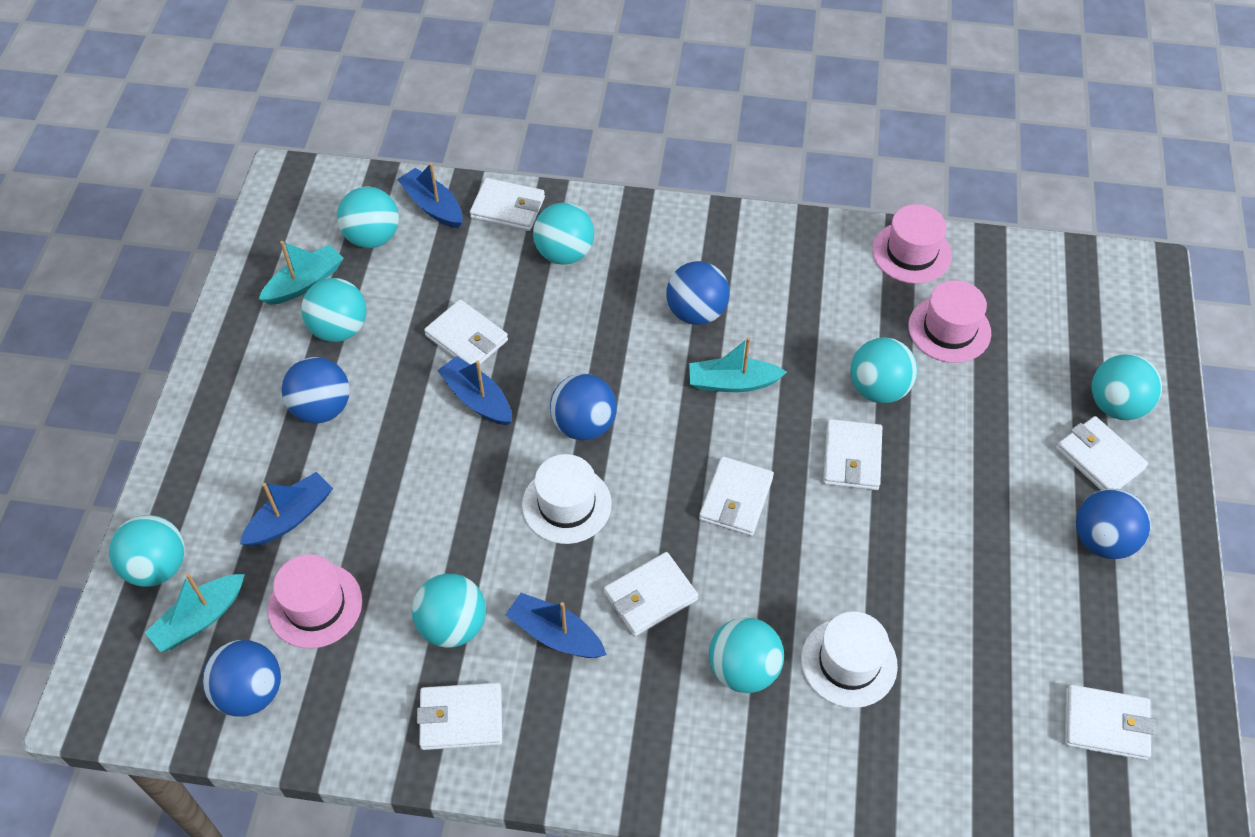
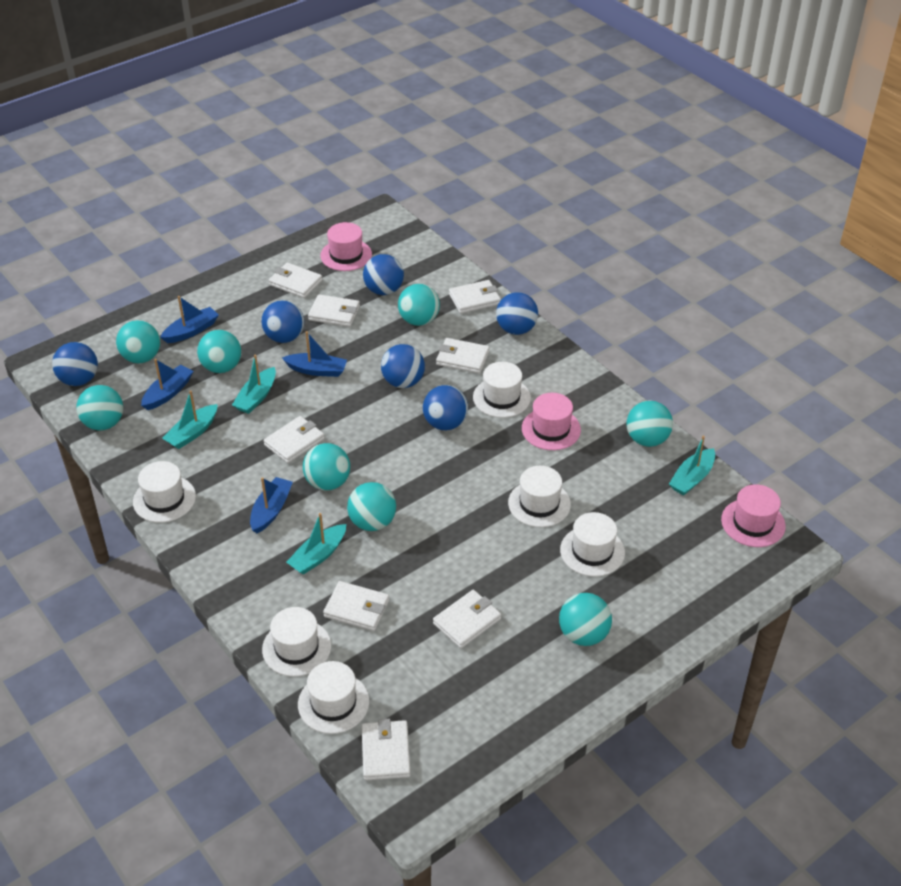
blue ball: 5 -> 6
turquoise boat: 3 -> 4
white hat: 2 -> 6

